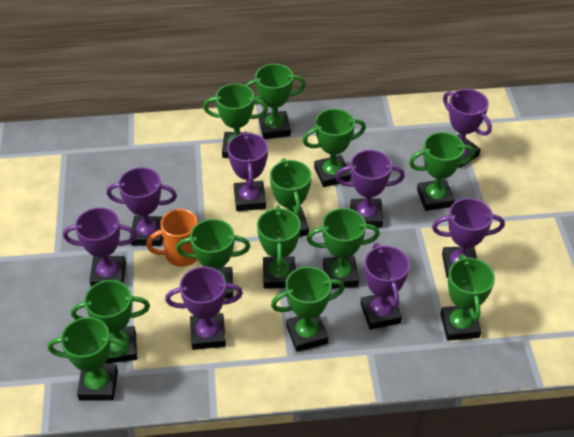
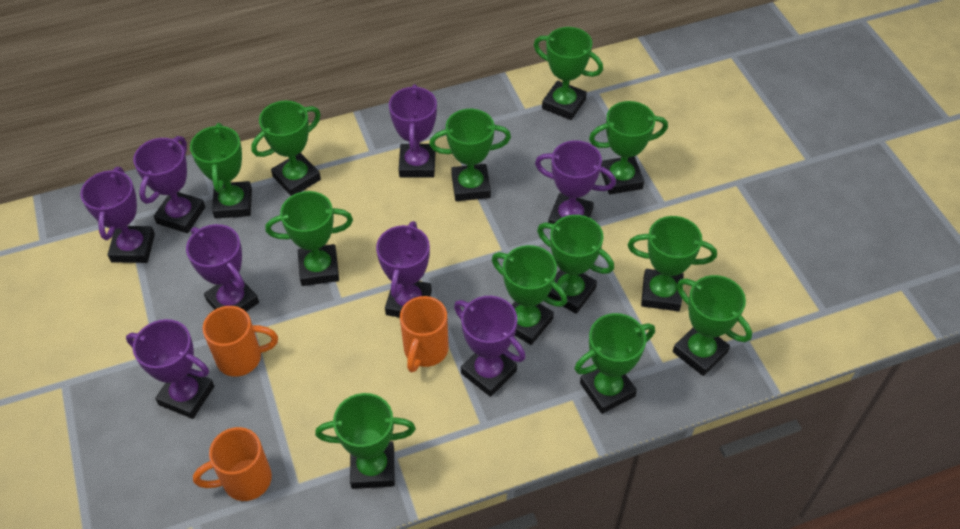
orange mug: 1 -> 3

